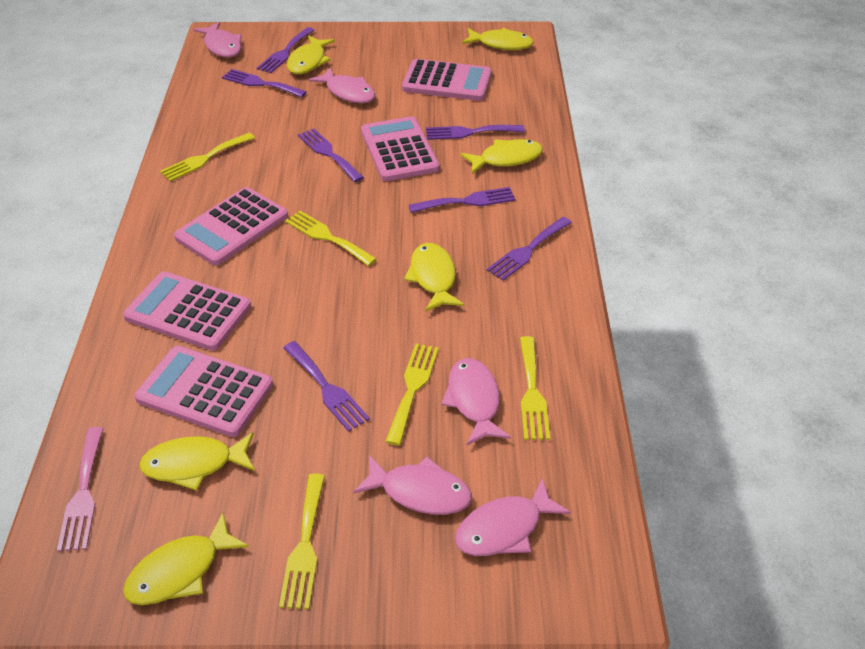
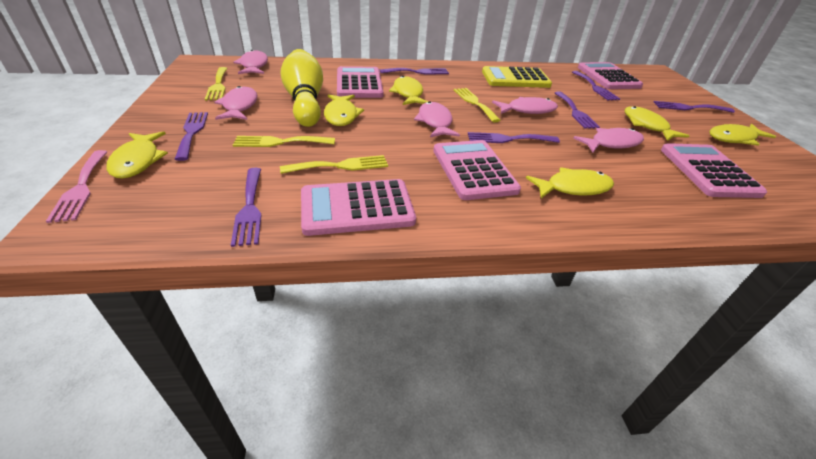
yellow bowling pin: 0 -> 1
yellow calculator: 0 -> 1
yellow fork: 5 -> 4

